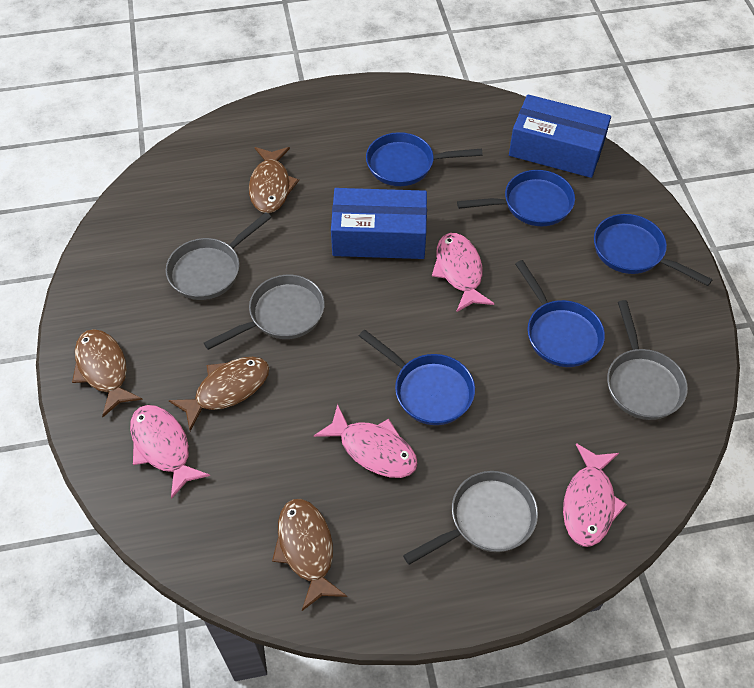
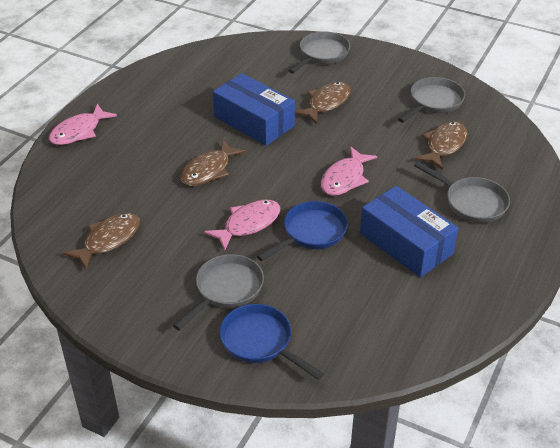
blue pan: 5 -> 2
pink fish: 4 -> 3

